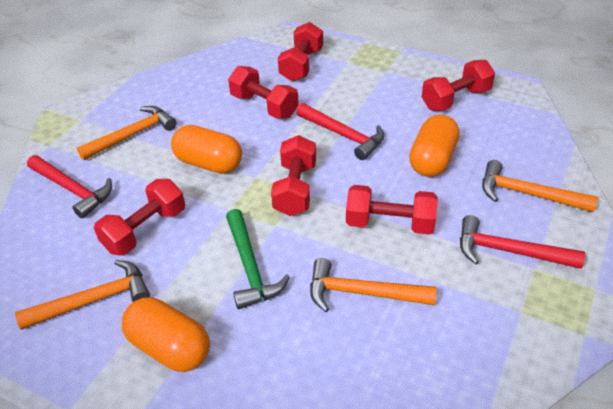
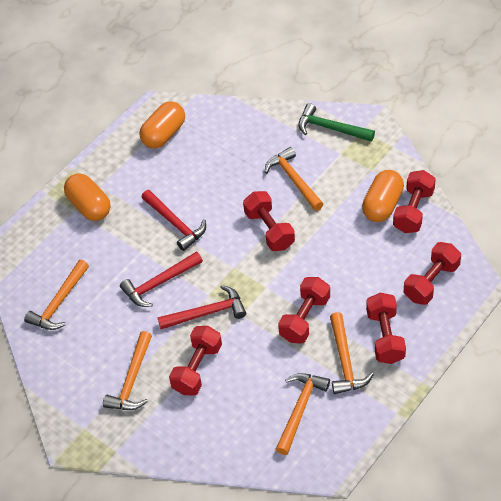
orange hammer: 4 -> 5

